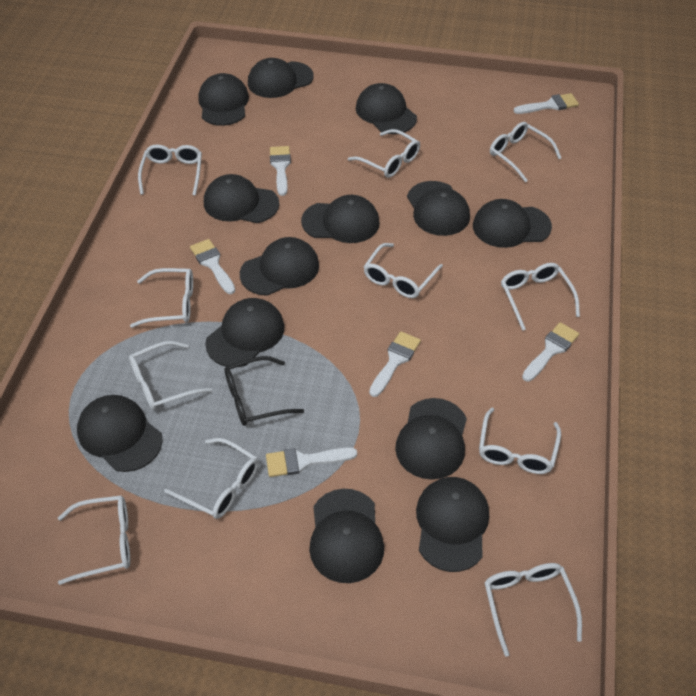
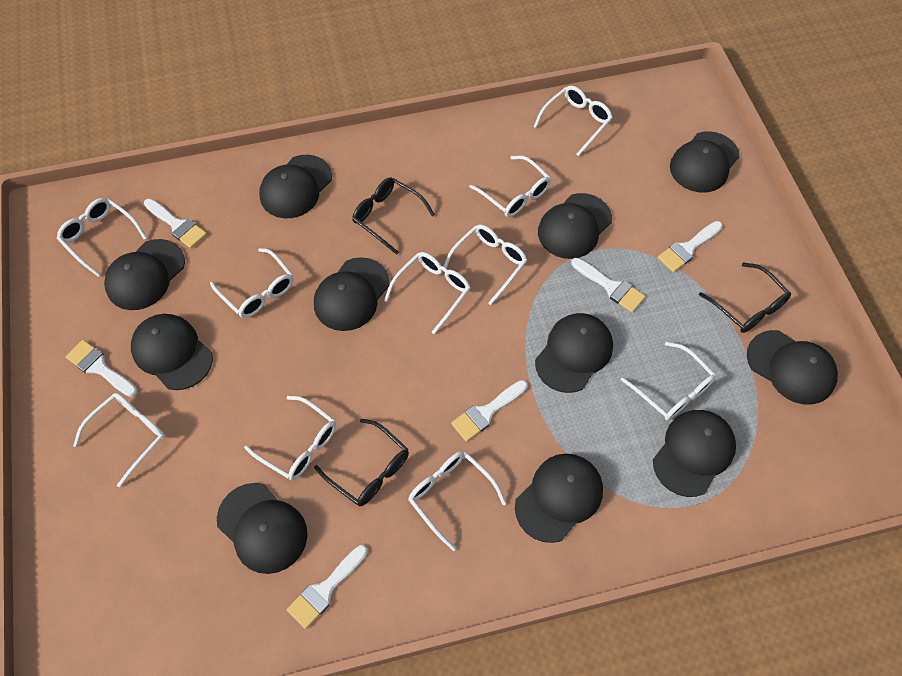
black cap: 13 -> 11
black glasses: 1 -> 3
white glasses: 11 -> 10

